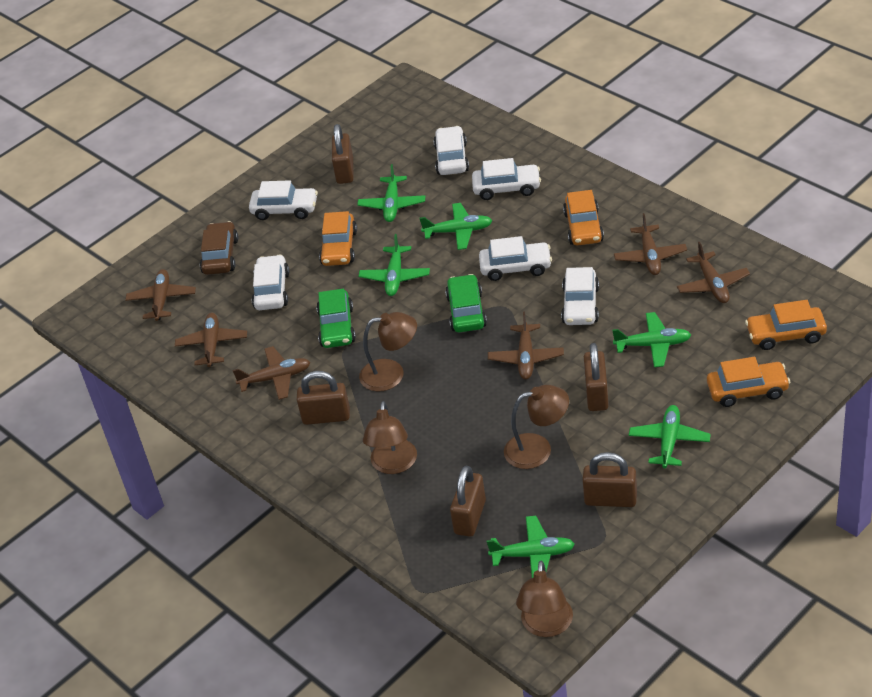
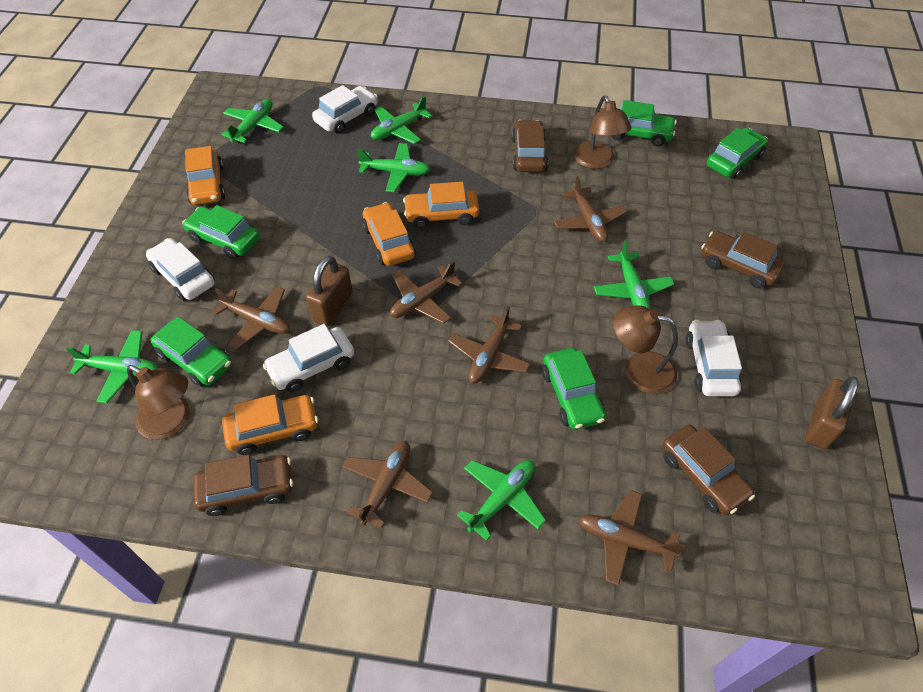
brown car: 1 -> 4
brown lamp: 4 -> 3
brown padlock: 5 -> 2
green car: 2 -> 5
white car: 6 -> 4

